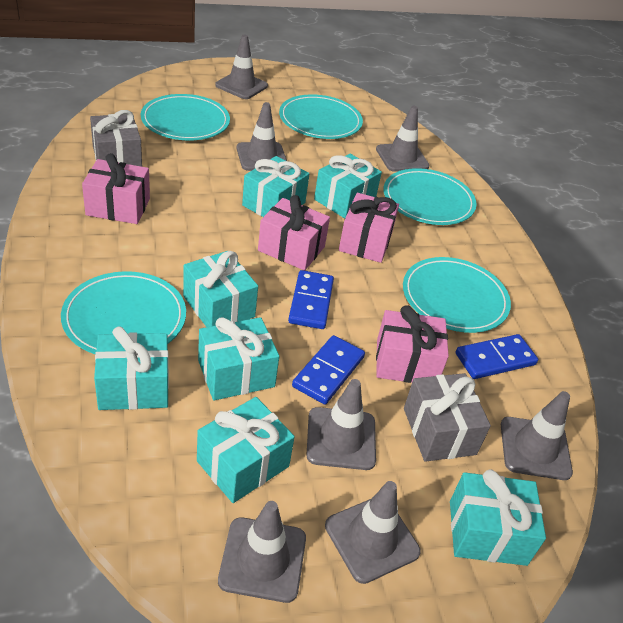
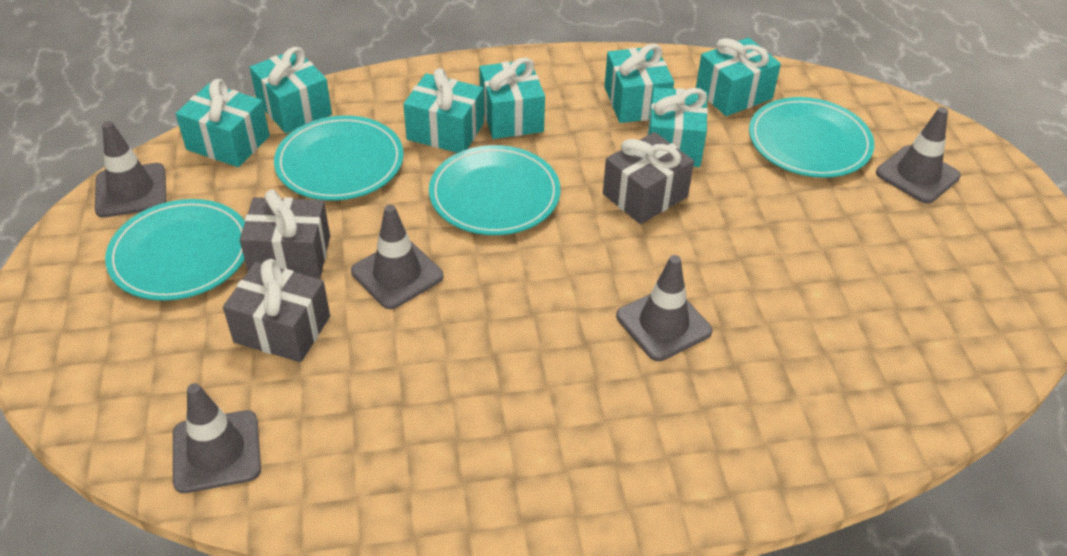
blue domino: 3 -> 0
grey gift: 2 -> 3
grey traffic cone: 7 -> 5
pink gift: 4 -> 0
turquoise plate: 5 -> 4

